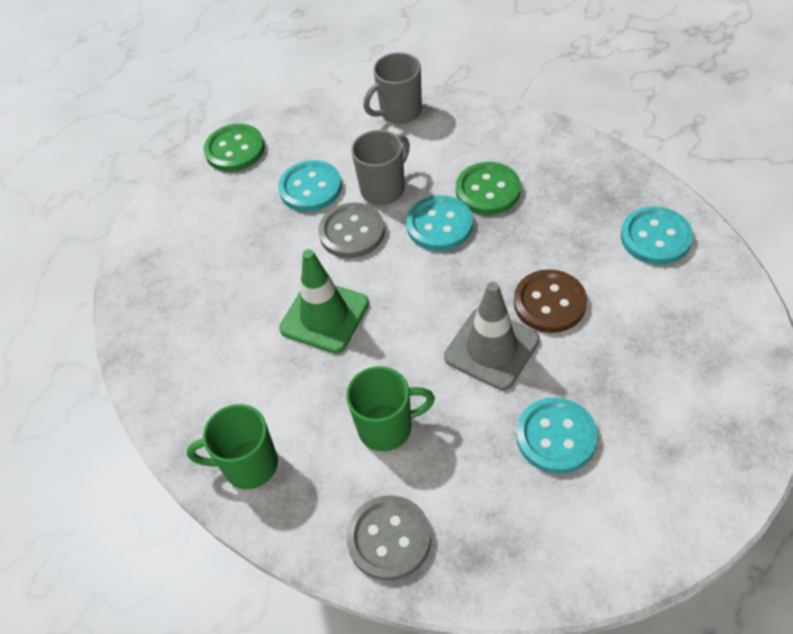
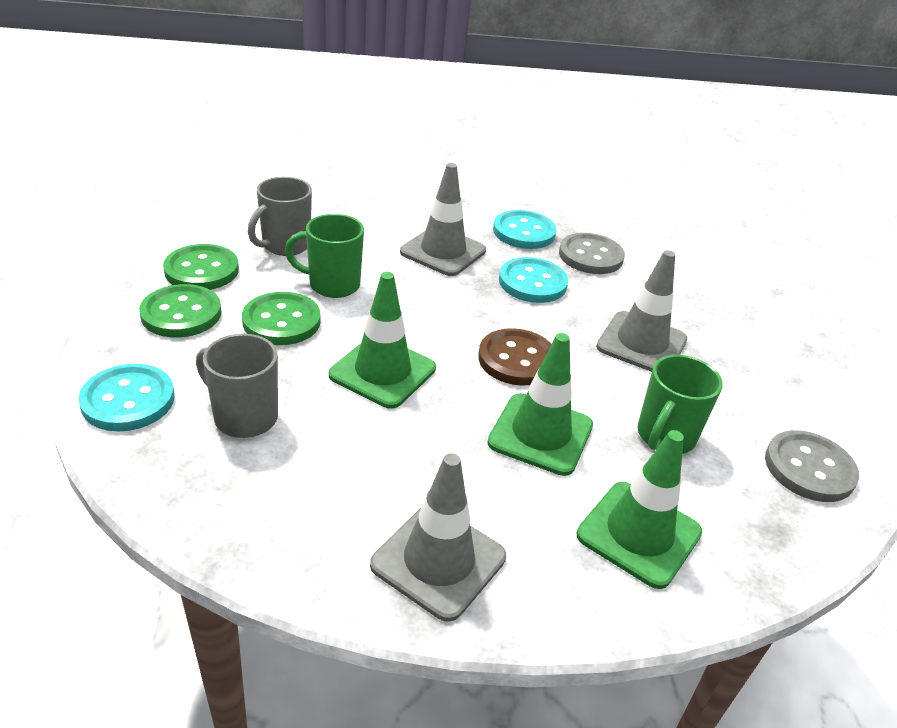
green button: 2 -> 3
green traffic cone: 1 -> 3
grey traffic cone: 1 -> 3
turquoise button: 4 -> 3

